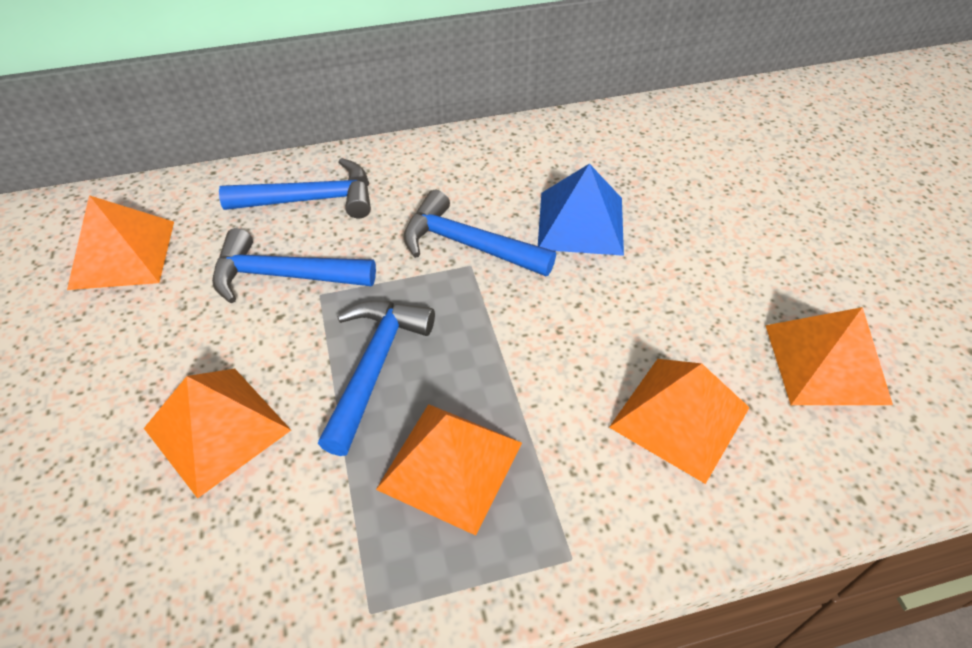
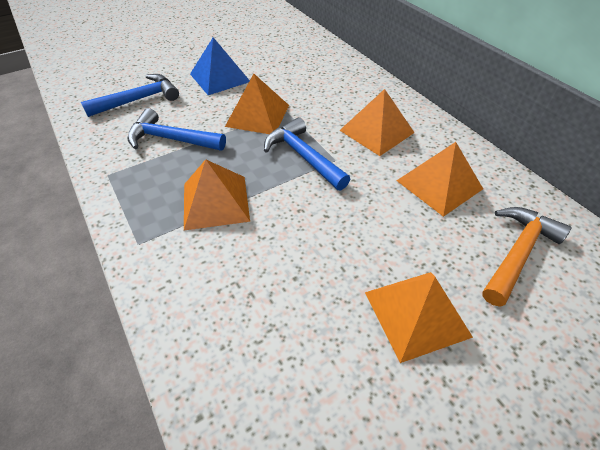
blue hammer: 4 -> 3
orange hammer: 0 -> 1

